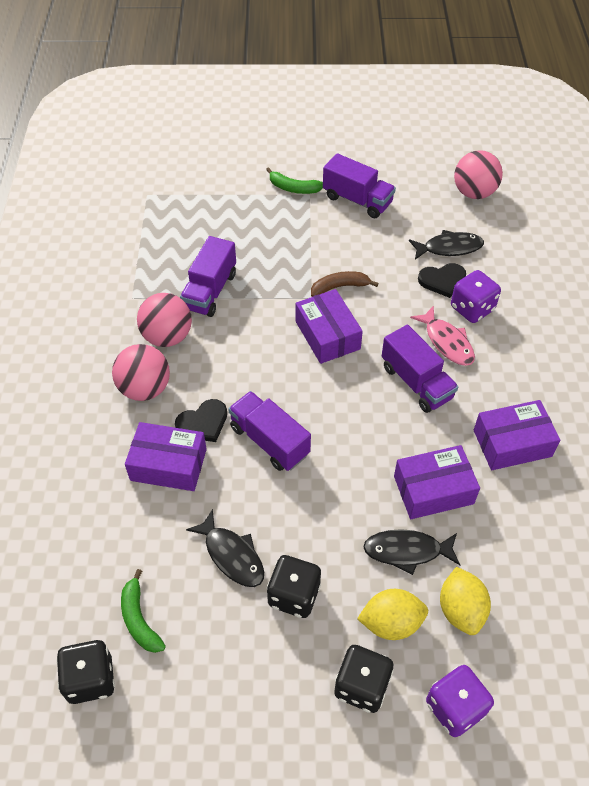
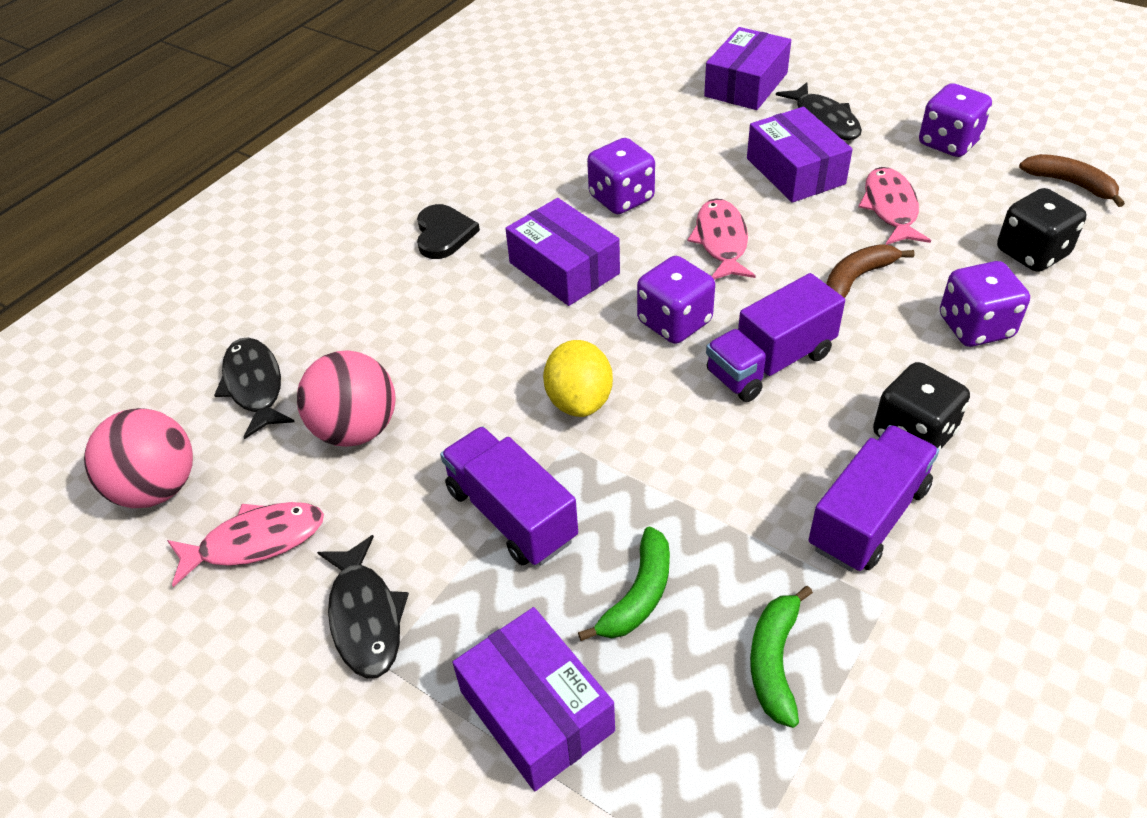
black dice: 3 -> 2
black heart: 2 -> 1
brown banana: 1 -> 2
pink ball: 3 -> 2
pink fish: 1 -> 3
purple dice: 2 -> 4
purple truck: 4 -> 3
yellow lemon: 2 -> 1

